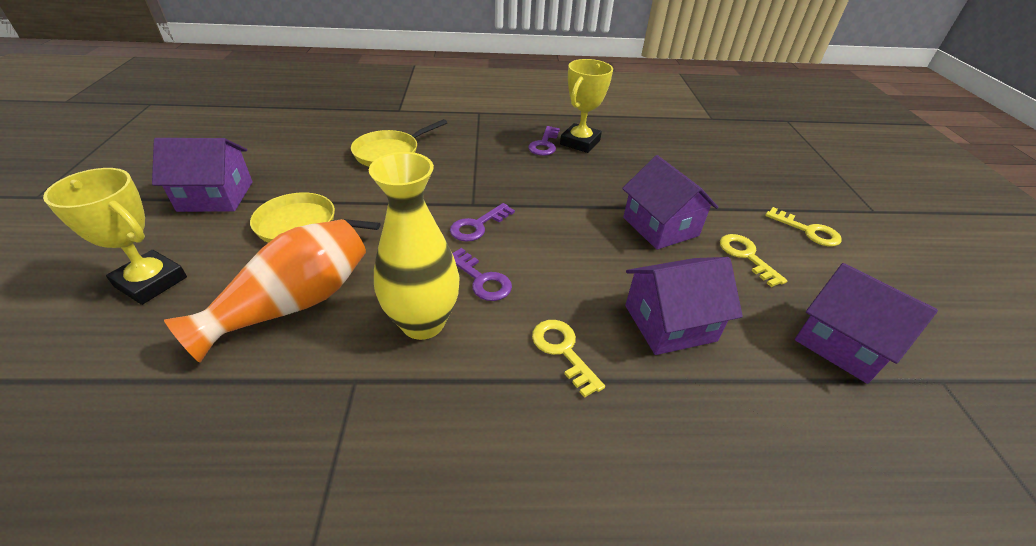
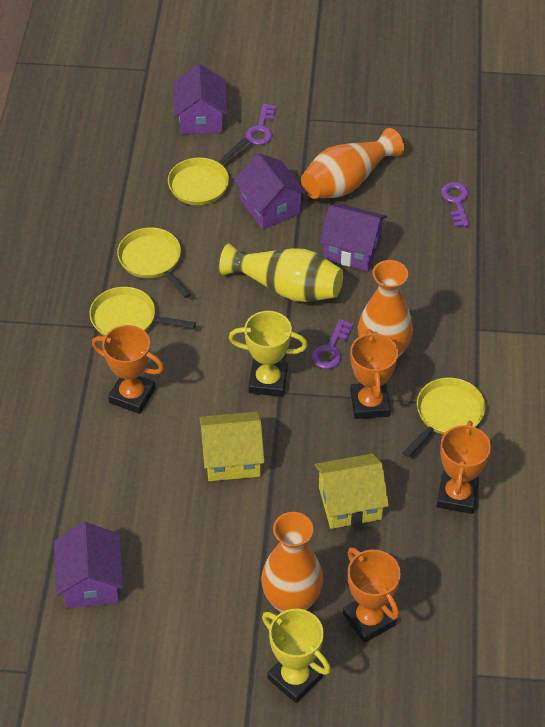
orange trophy: 0 -> 4
orange vase: 1 -> 3
yellow house: 0 -> 2
yellow key: 3 -> 0
yellow pan: 2 -> 4

